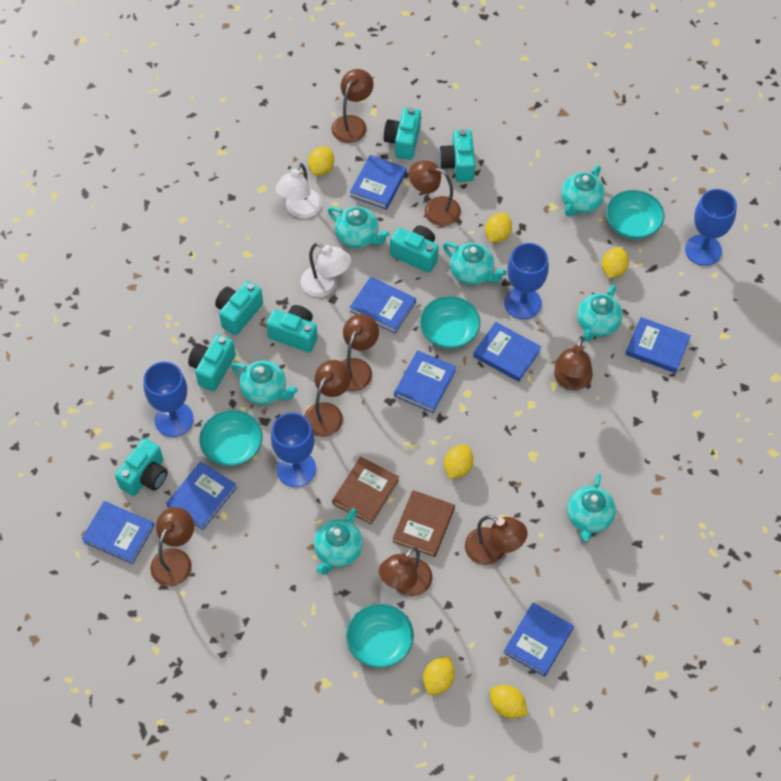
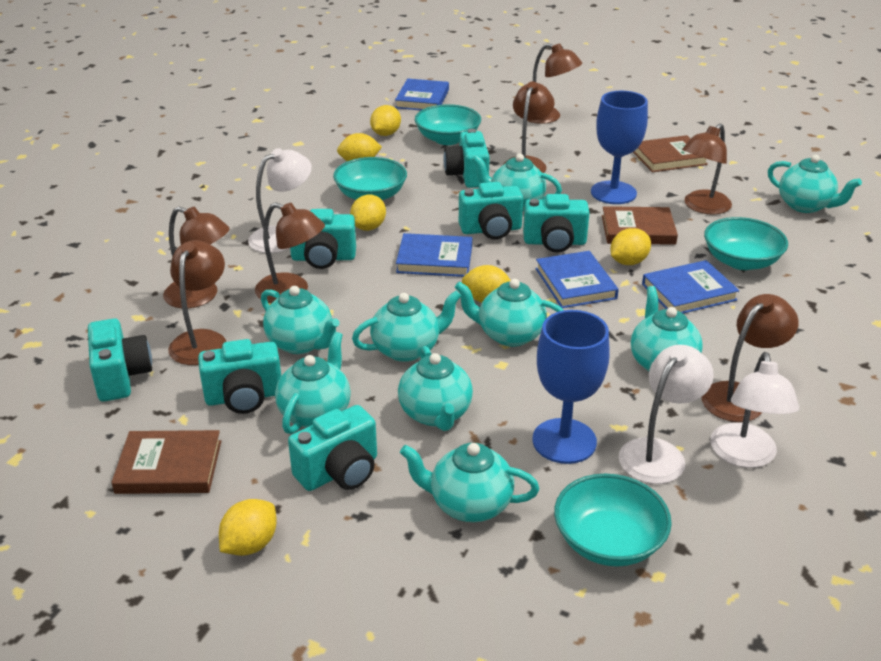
blue book: 8 -> 4
blue goblet: 4 -> 2
brown book: 2 -> 3
brown lamp: 8 -> 7
turquoise teapot: 7 -> 9
white lamp: 2 -> 3

